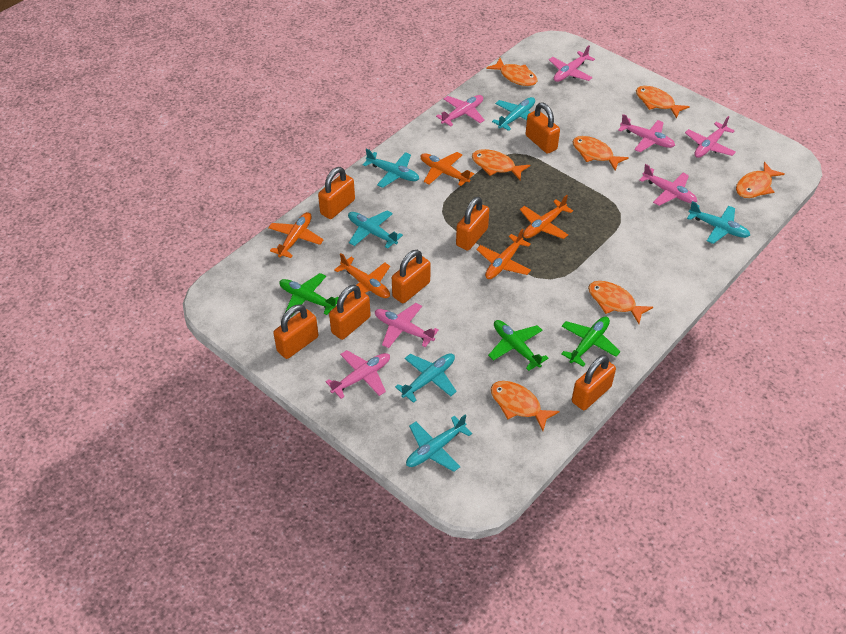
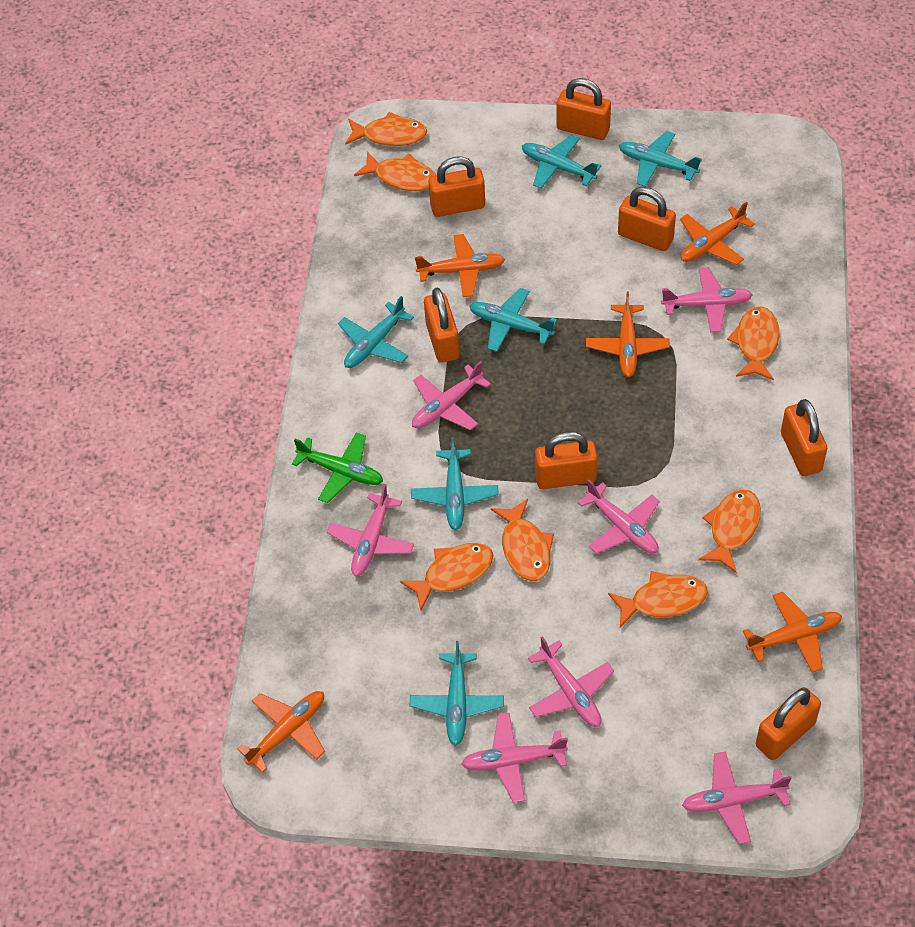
green plane: 3 -> 1

